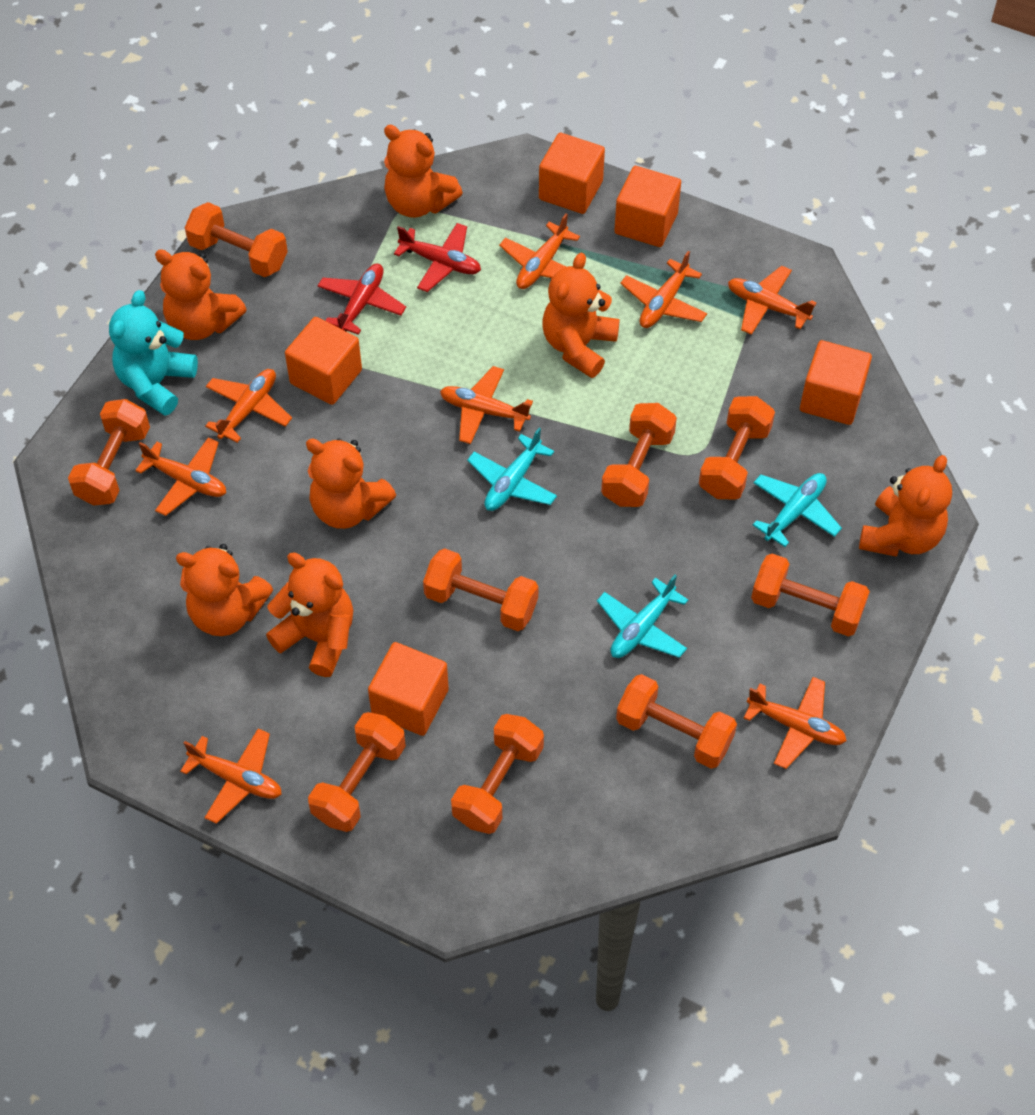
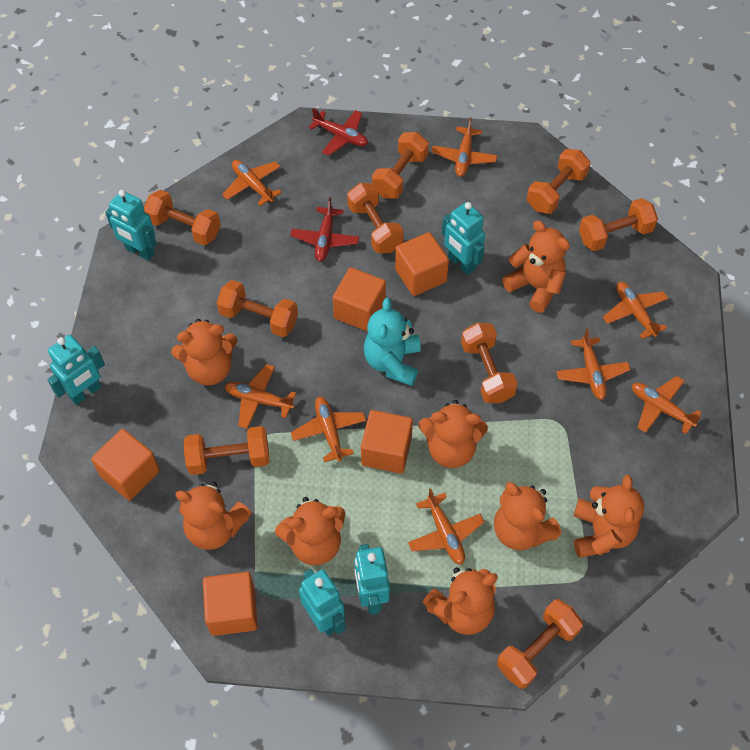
orange teddy bear: 7 -> 8
turquoise plane: 3 -> 0
turquoise robot: 0 -> 5

